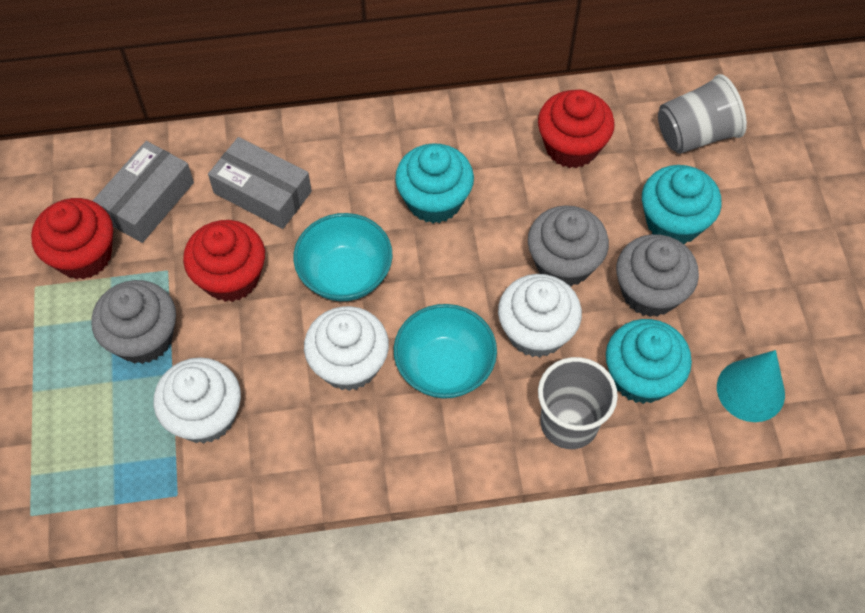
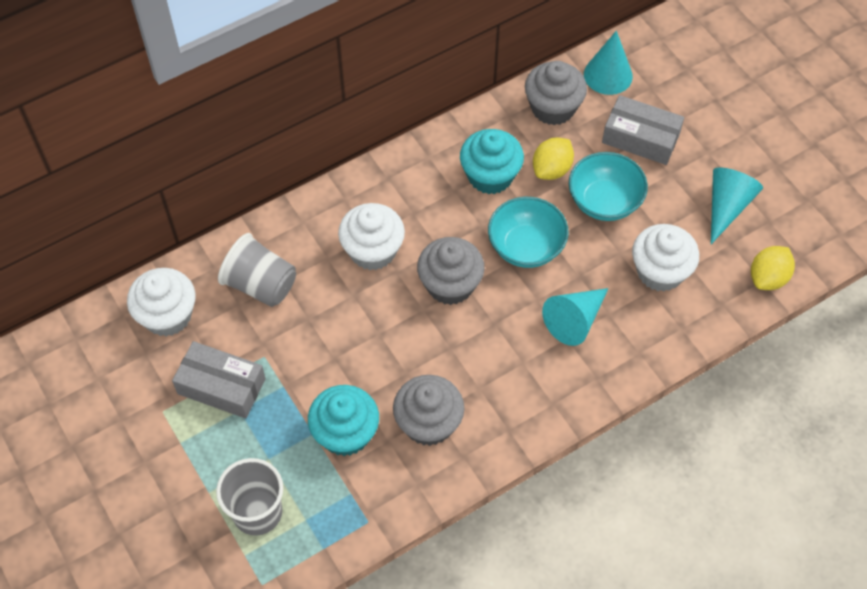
red cupcake: 3 -> 0
turquoise cone: 1 -> 3
turquoise cupcake: 3 -> 2
yellow lemon: 0 -> 2

